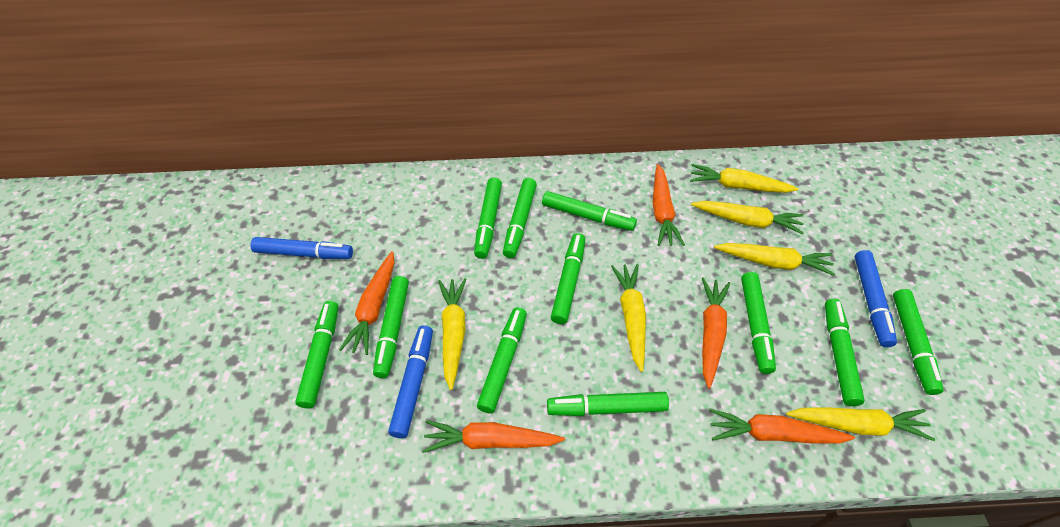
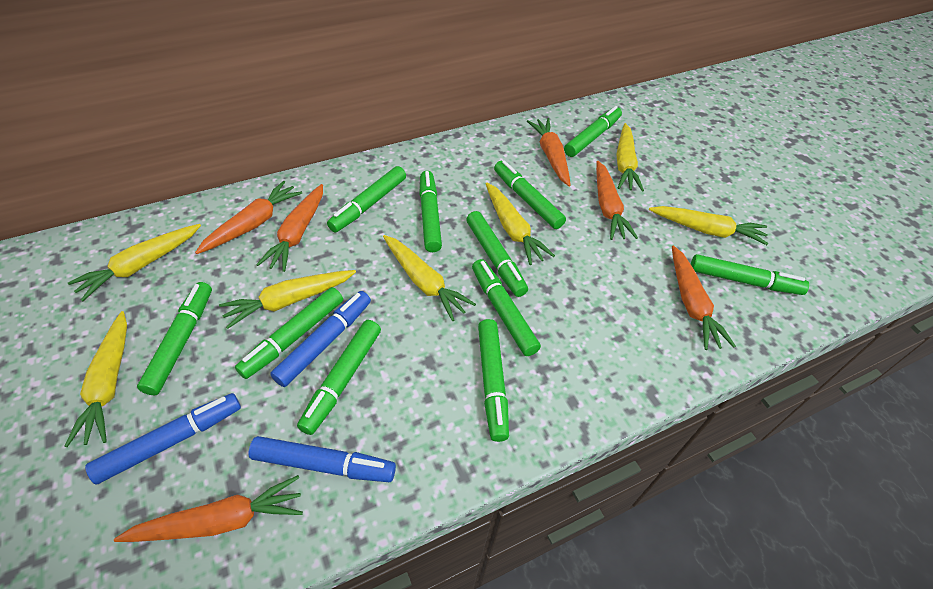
orange carrot: 5 -> 6
yellow carrot: 6 -> 7

